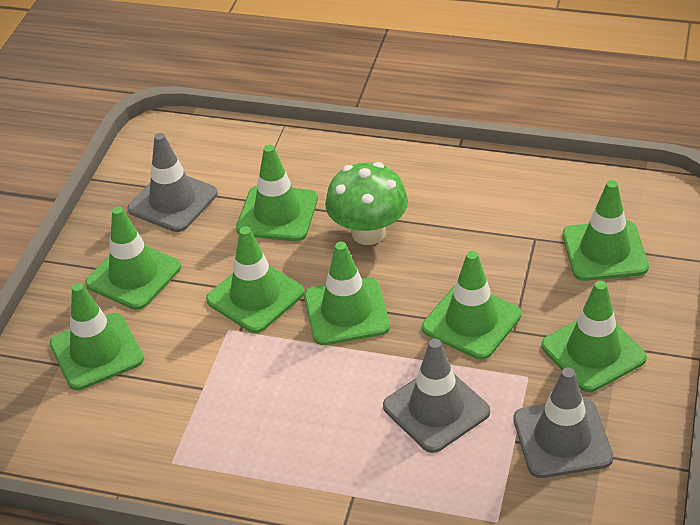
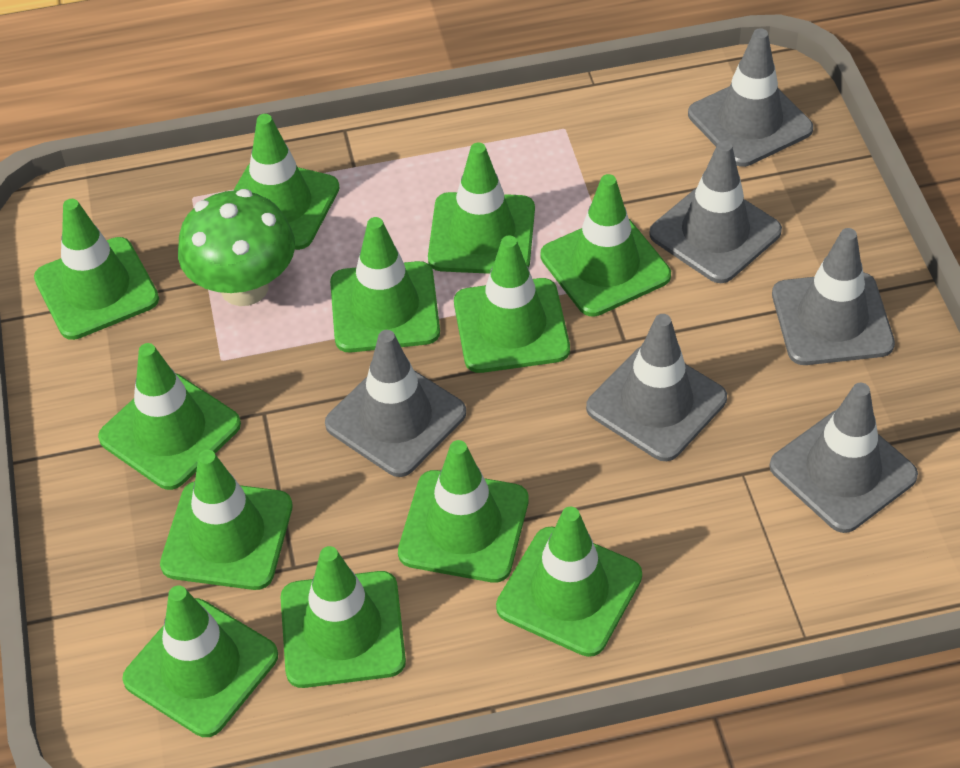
green traffic cone: 8 -> 12
grey traffic cone: 3 -> 6

